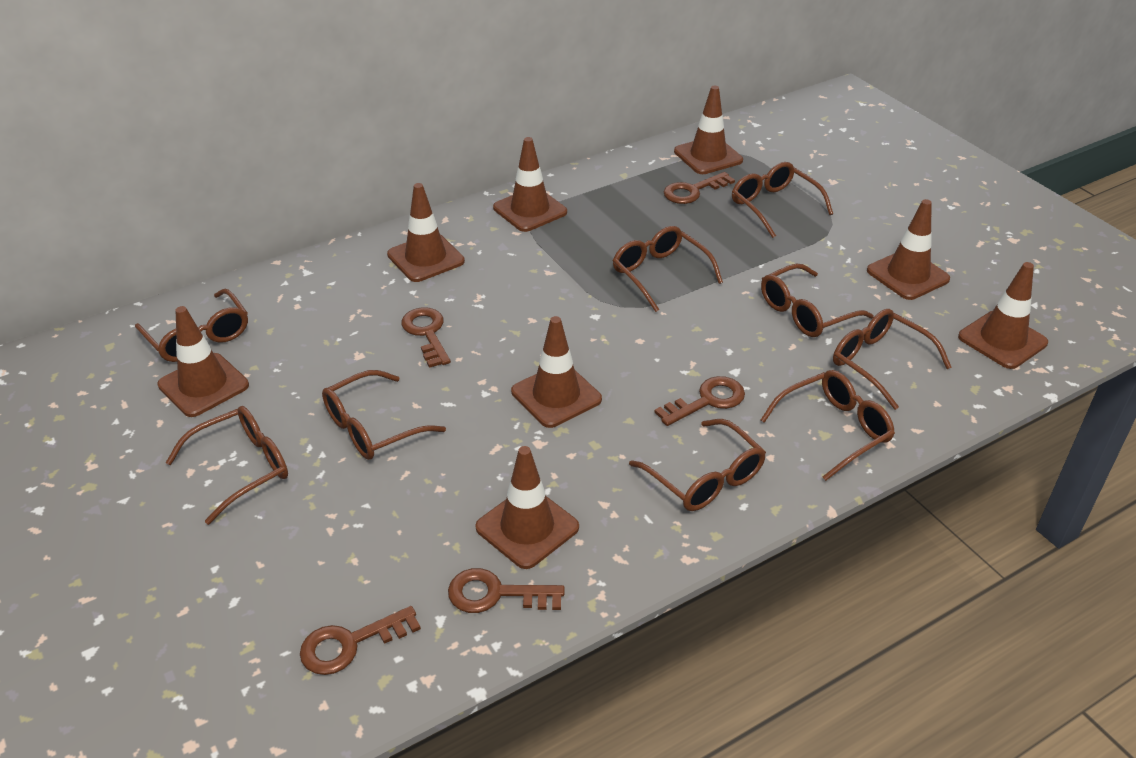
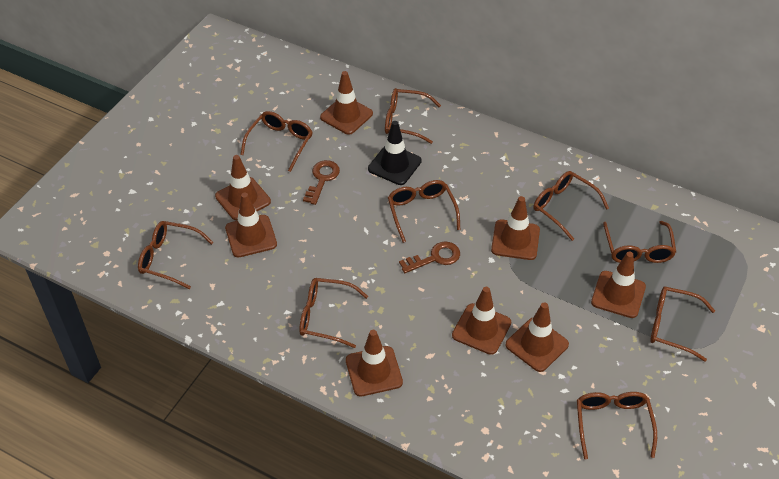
black traffic cone: 0 -> 1
brown key: 5 -> 2

